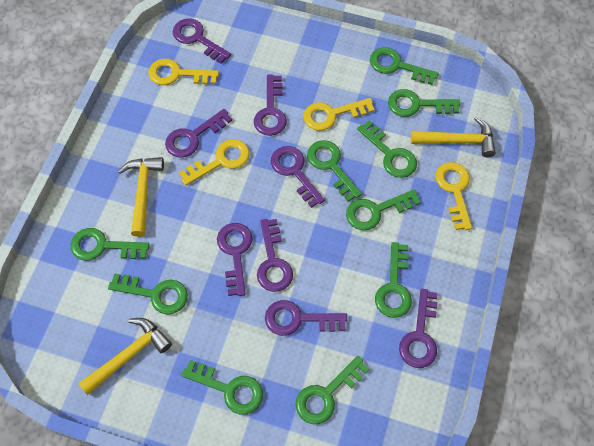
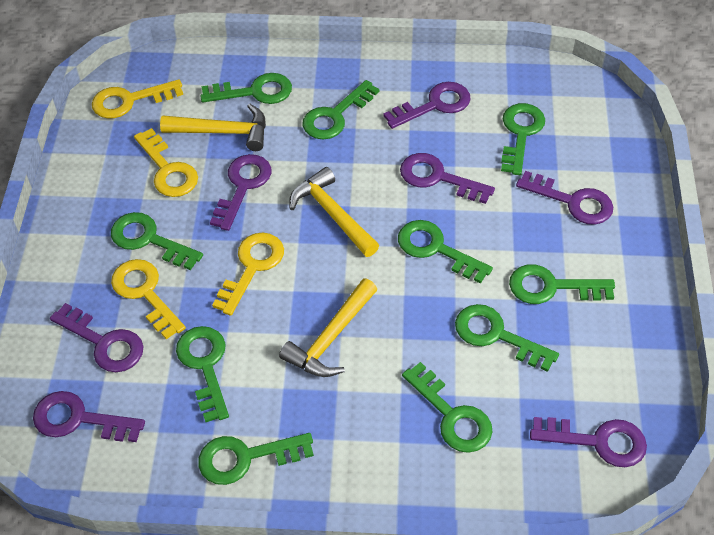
purple key: 8 -> 7

